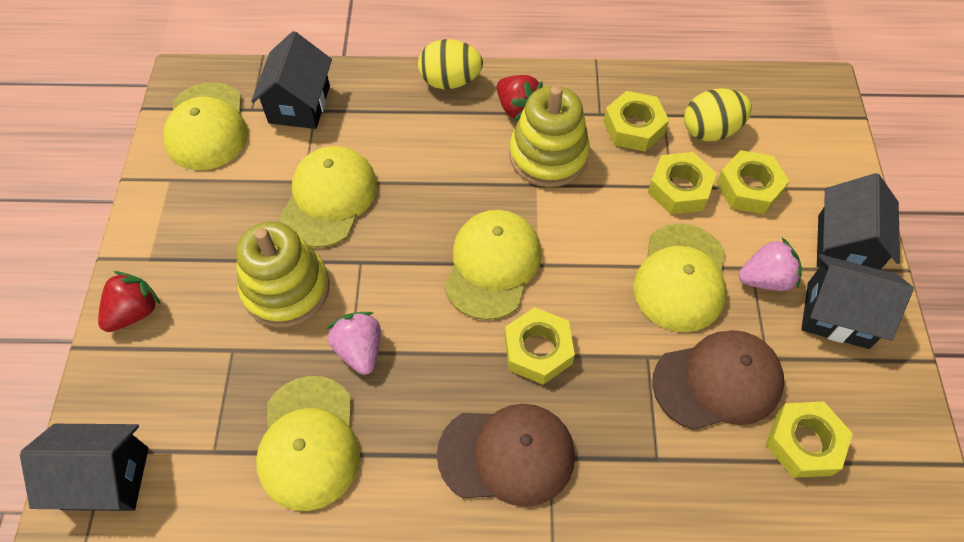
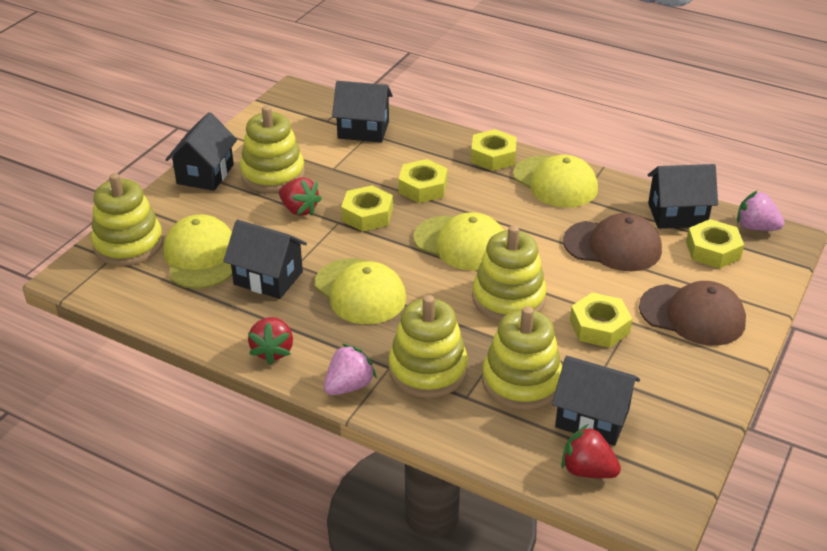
black house: 4 -> 5
red strawberry: 2 -> 3
yellow cap: 5 -> 4
yellow egg: 2 -> 0
yellow stacking toy: 2 -> 5

